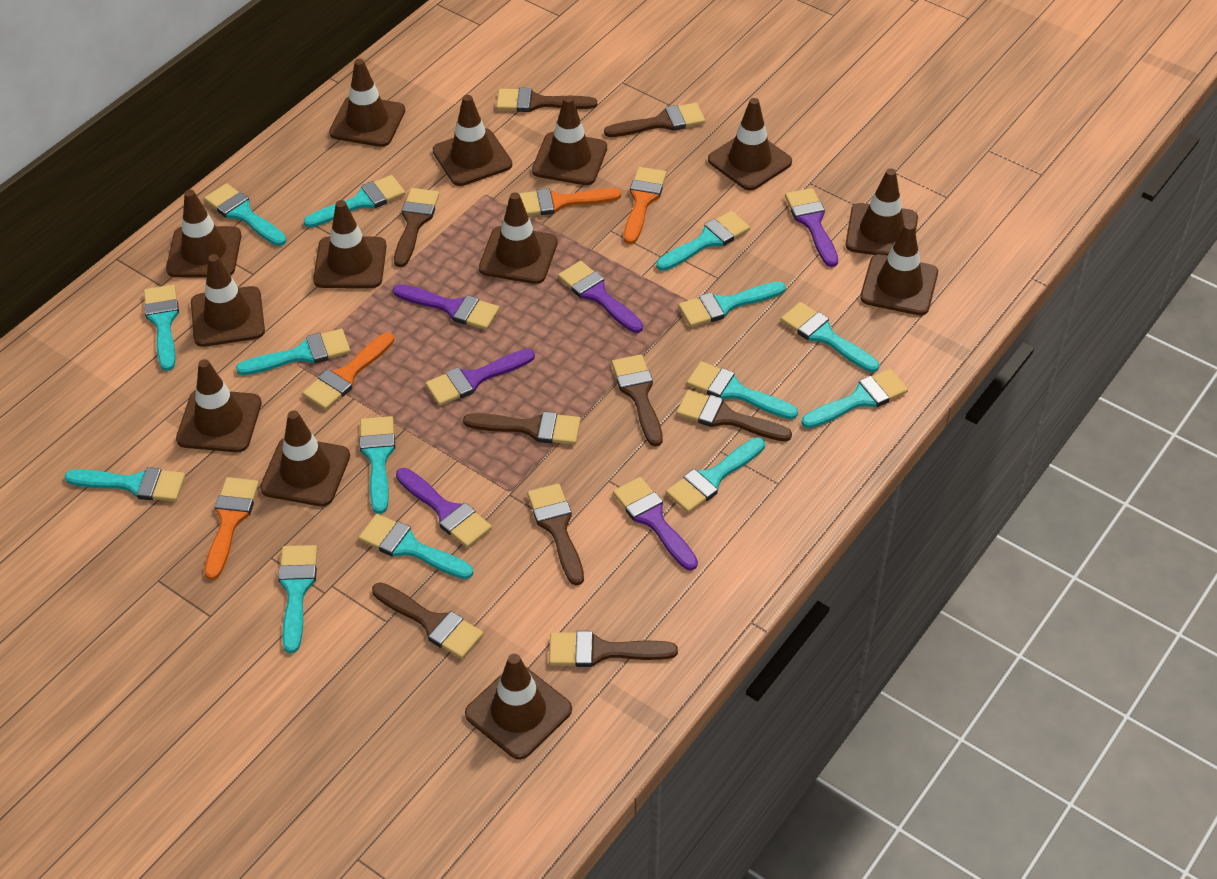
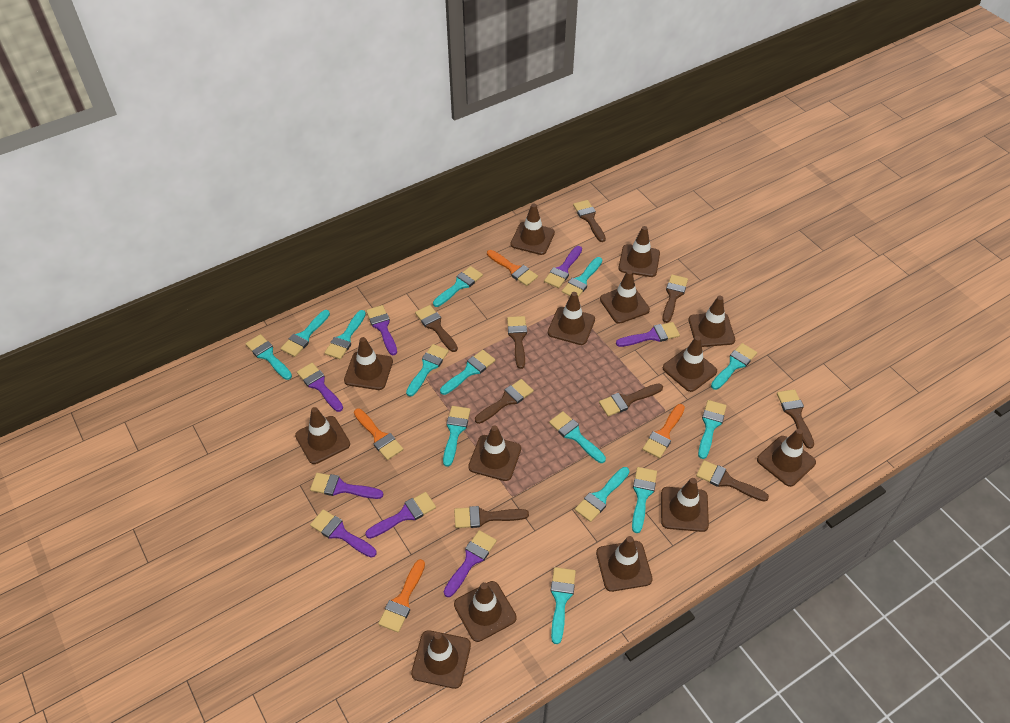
brown traffic cone: 13 -> 14
purple brush: 6 -> 8

